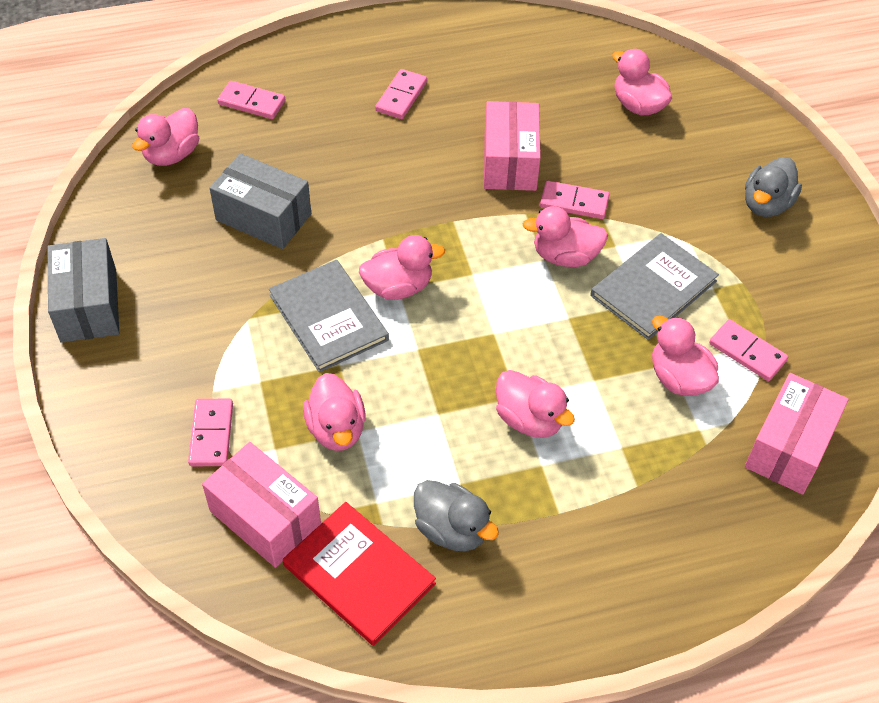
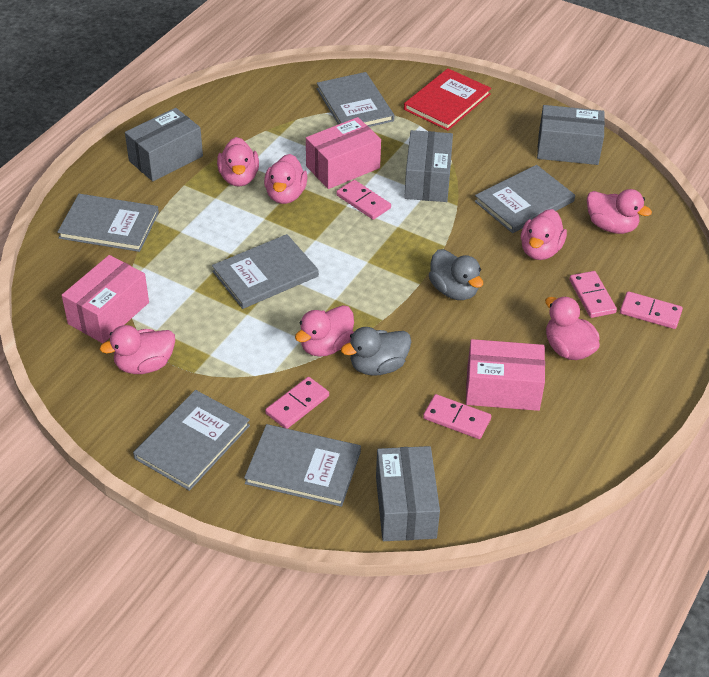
grey book: 2 -> 6
grey box: 2 -> 4

